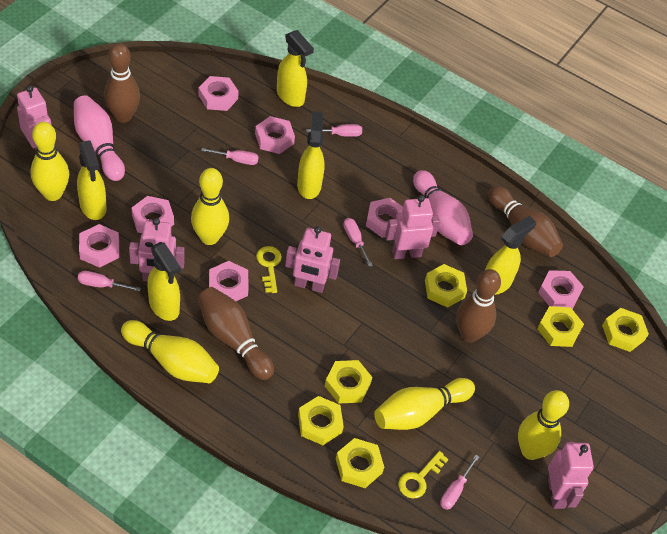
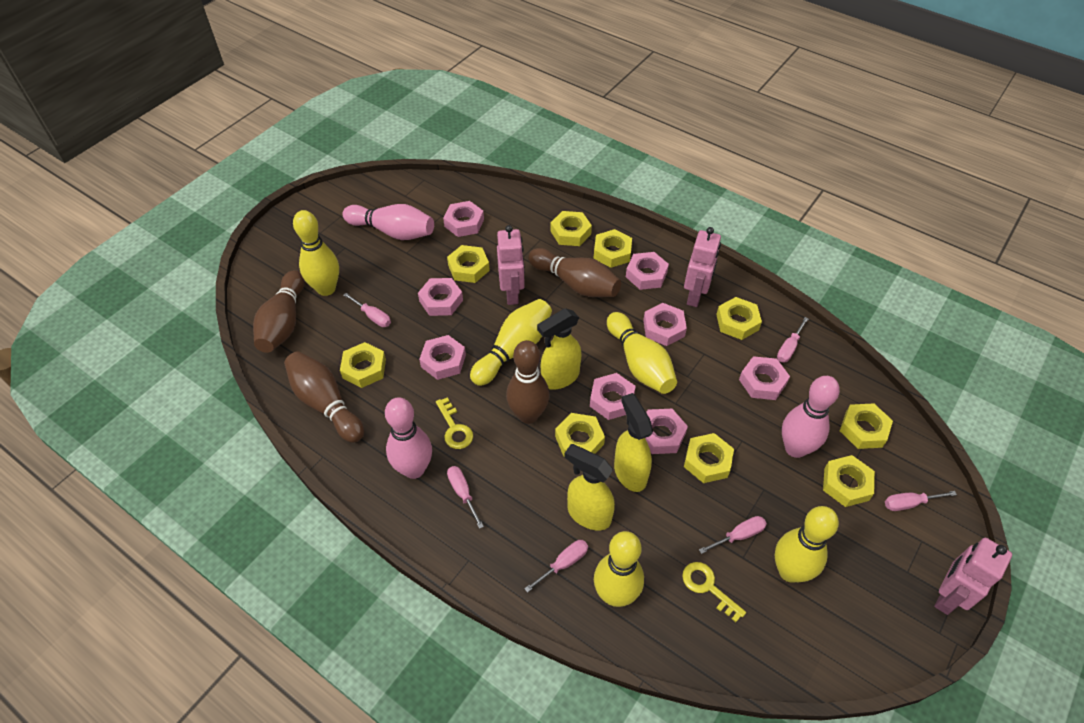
pink bowling pin: 2 -> 3
pink nut: 7 -> 8
pink robot: 5 -> 3
pink screwdriver: 5 -> 6
yellow nut: 6 -> 9
yellow spray bottle: 5 -> 3

